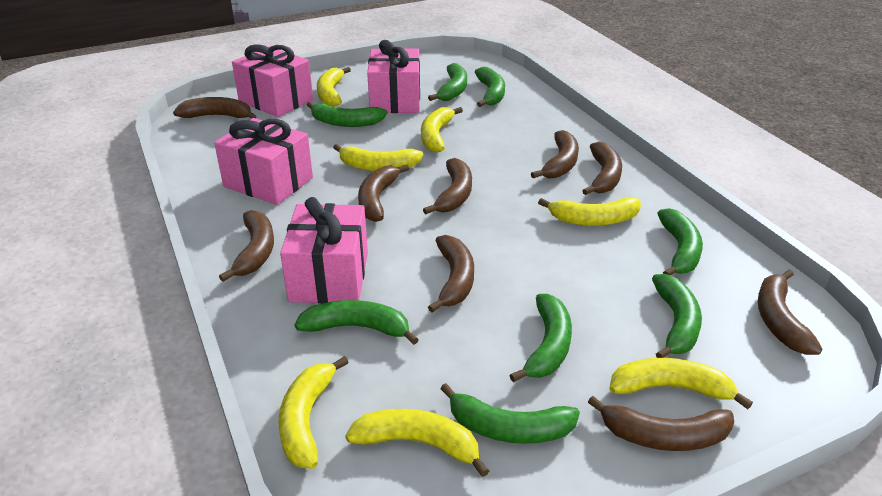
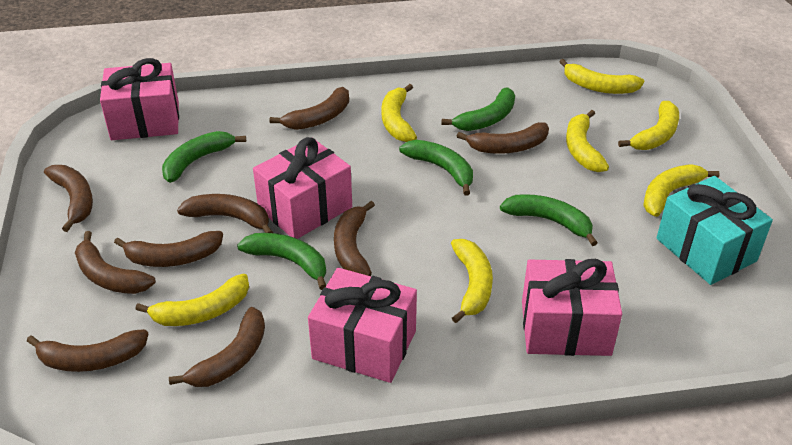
green banana: 8 -> 5
turquoise gift: 0 -> 1

